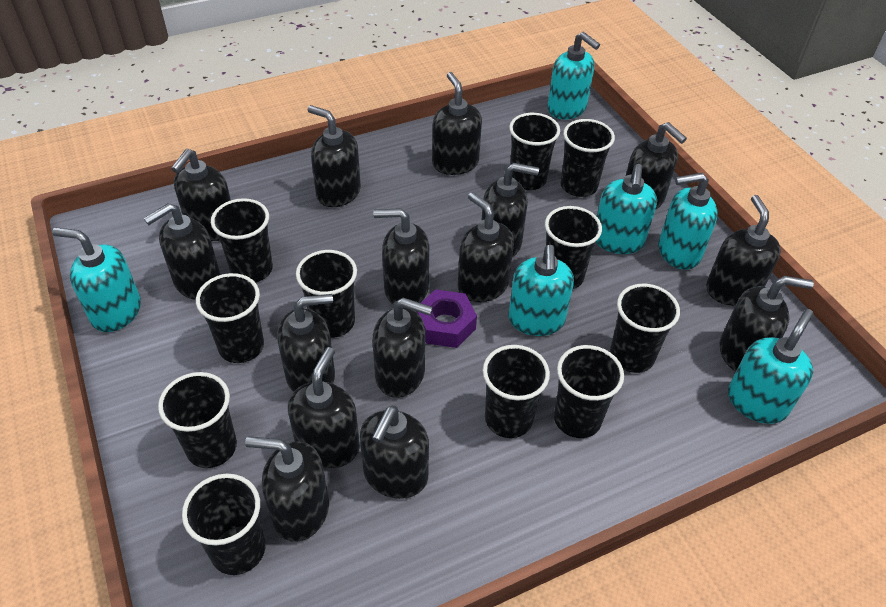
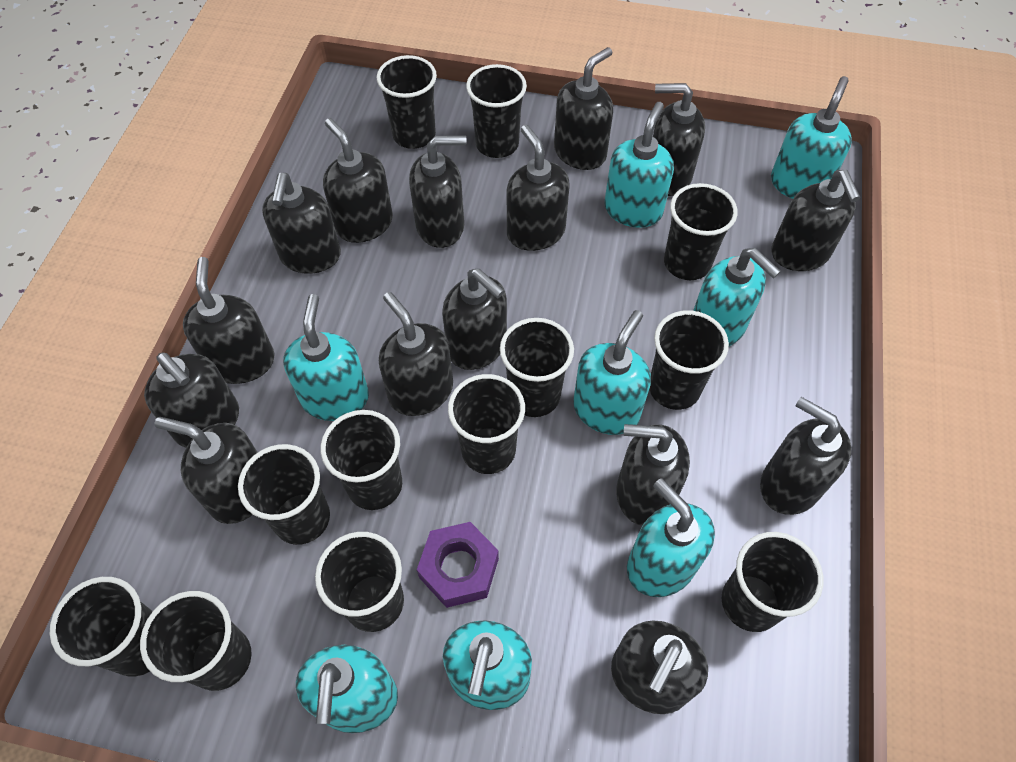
black cup: 11 -> 12
turquoise soap dispenser: 6 -> 8

